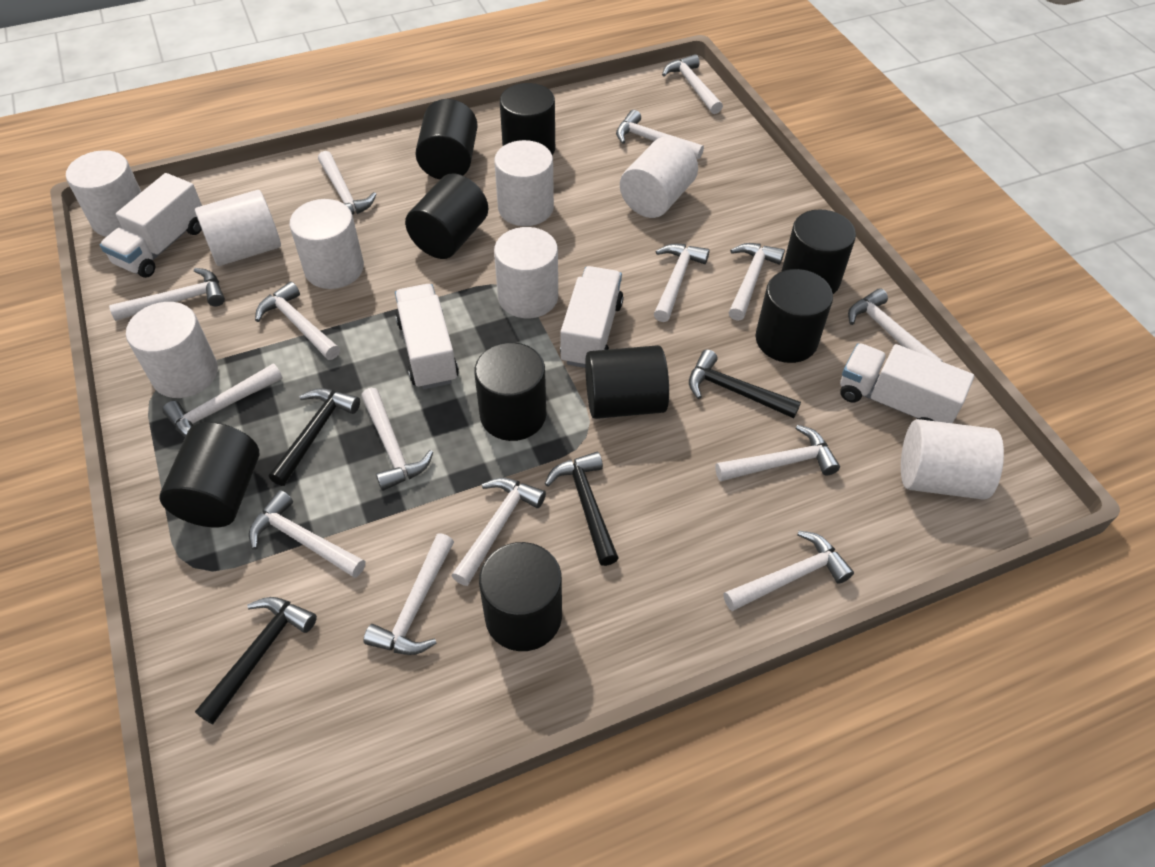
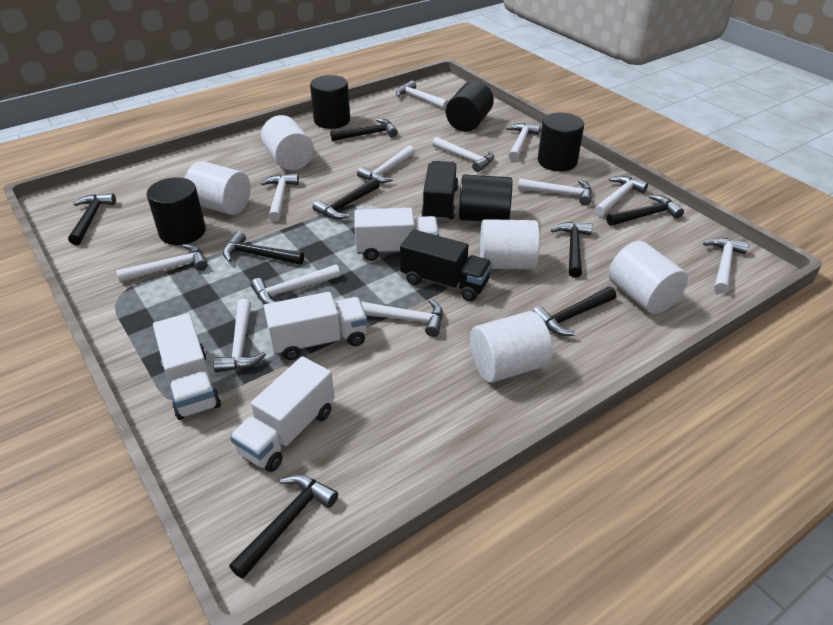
black cylinder: 9 -> 5
black hammer: 4 -> 8
black truck: 0 -> 2
white cylinder: 8 -> 5
white hammer: 15 -> 12

